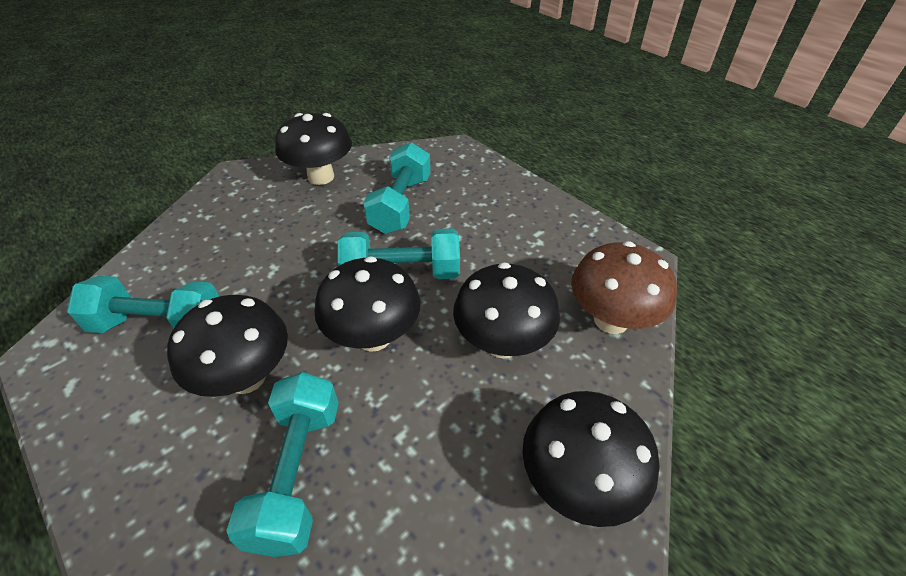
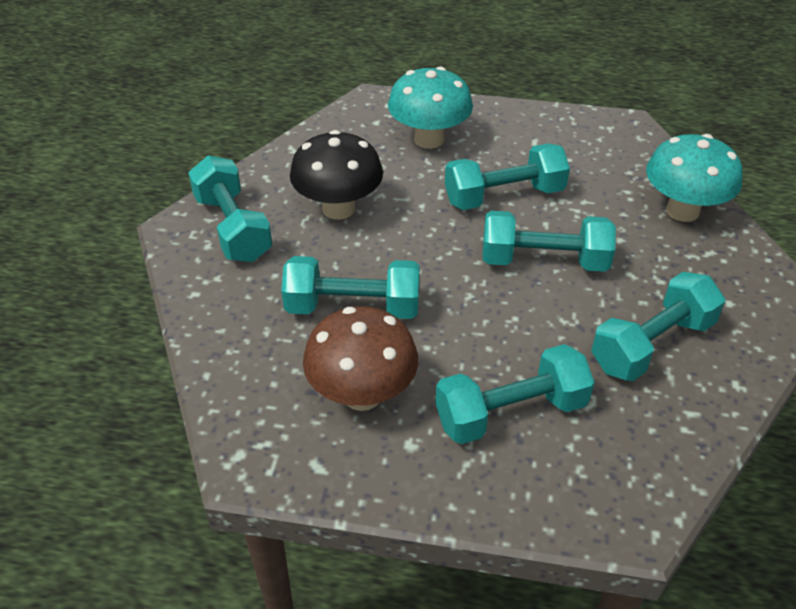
black mushroom: 5 -> 1
turquoise dumbbell: 4 -> 6
turquoise mushroom: 0 -> 2

